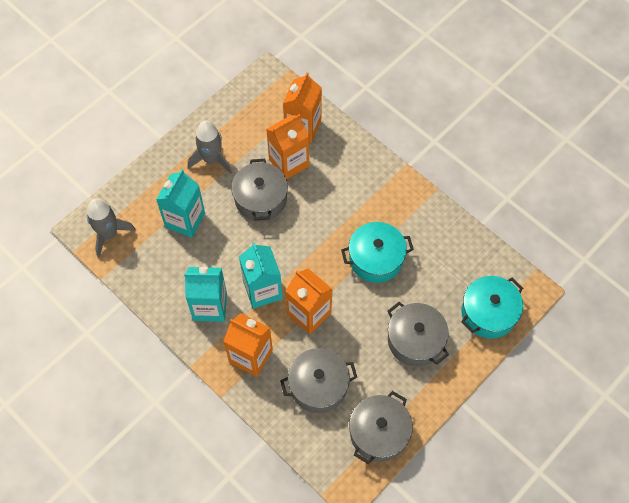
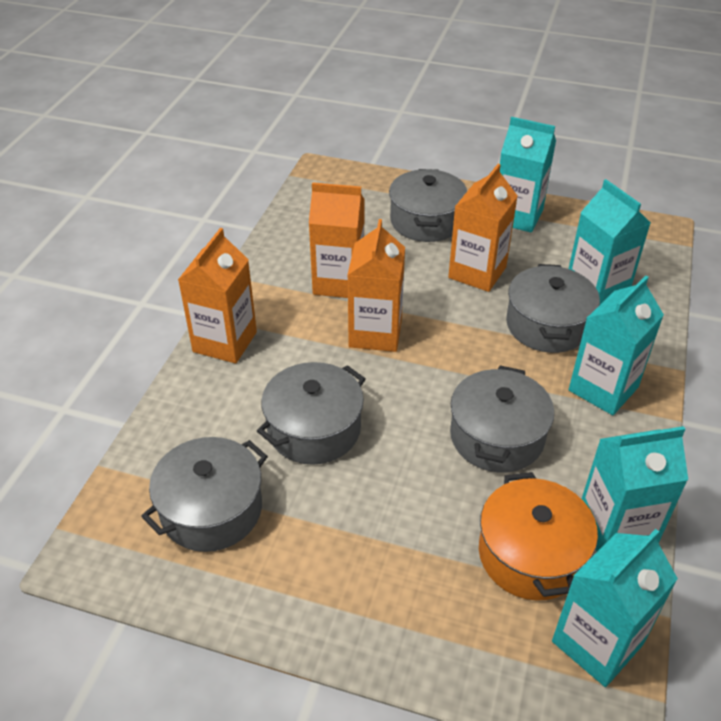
grey pot: 4 -> 5
grey rocket: 2 -> 0
orange pot: 0 -> 1
turquoise carton: 3 -> 5
turquoise pot: 2 -> 0

